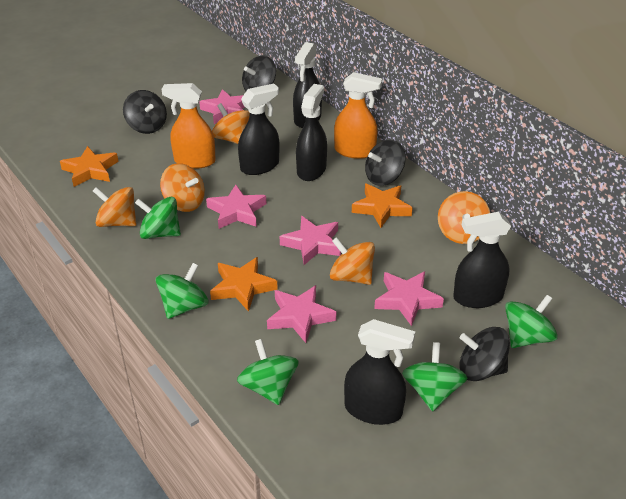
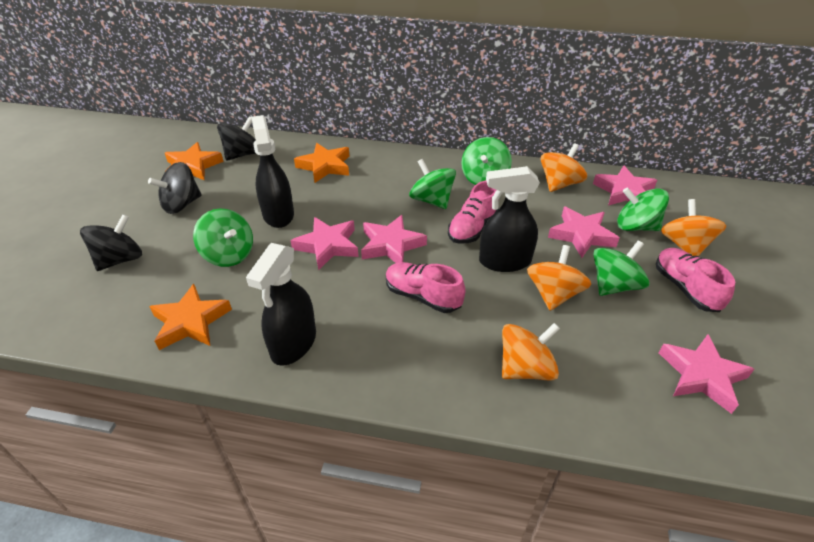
black spinning top: 4 -> 3
black spray bottle: 5 -> 3
orange spinning top: 5 -> 4
orange spray bottle: 2 -> 0
pink shoe: 0 -> 3

